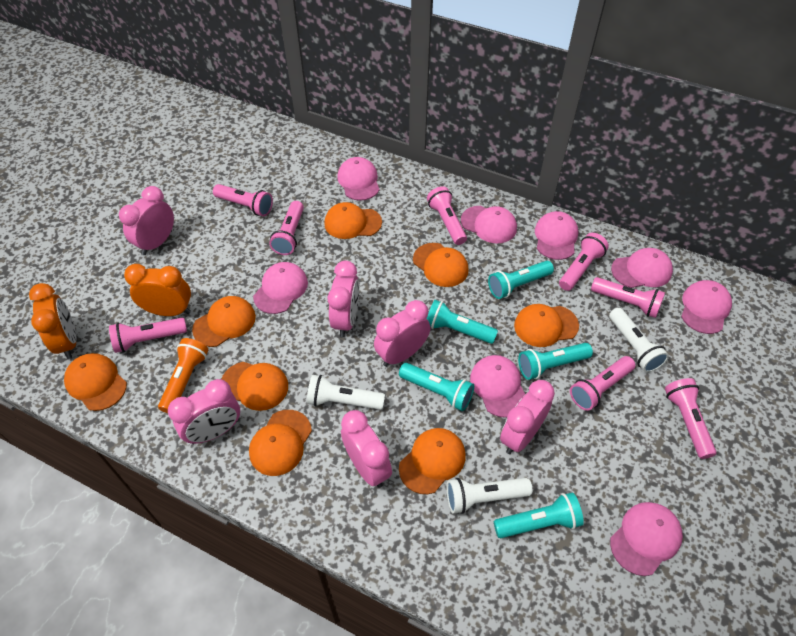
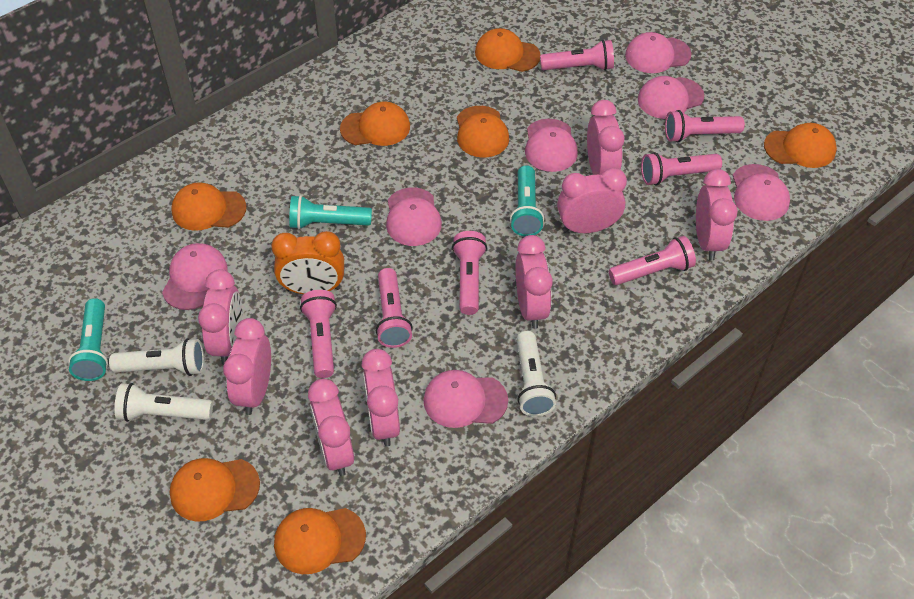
orange cap: 8 -> 7
orange clock: 2 -> 1
orange flashlight: 1 -> 0
pink cap: 8 -> 7
pink clock: 6 -> 8
pink flashlight: 8 -> 7
turquoise flashlight: 5 -> 3

